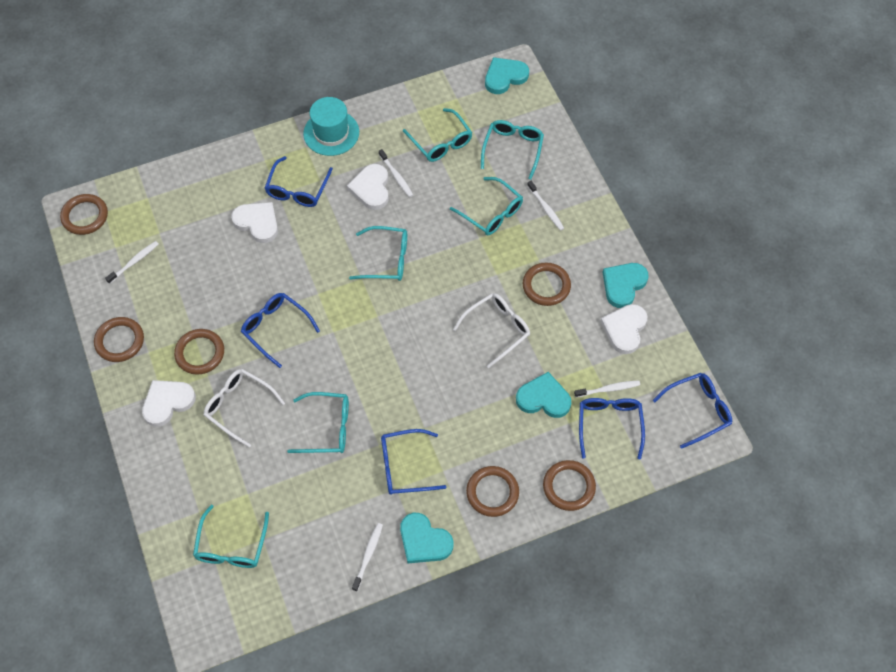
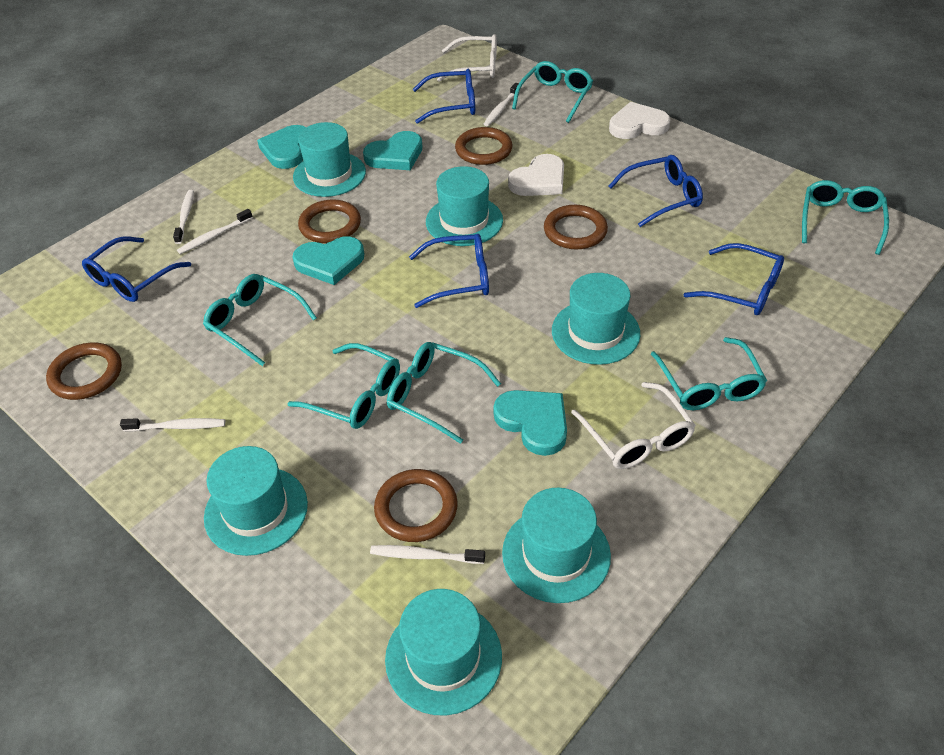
brown ring: 6 -> 5
turquoise hat: 1 -> 6
white heart: 4 -> 2

